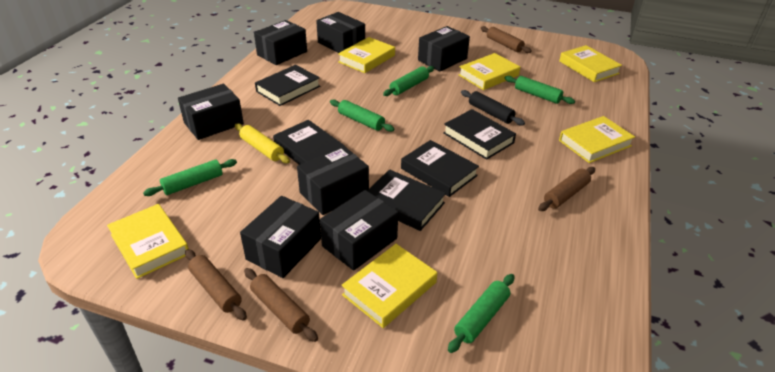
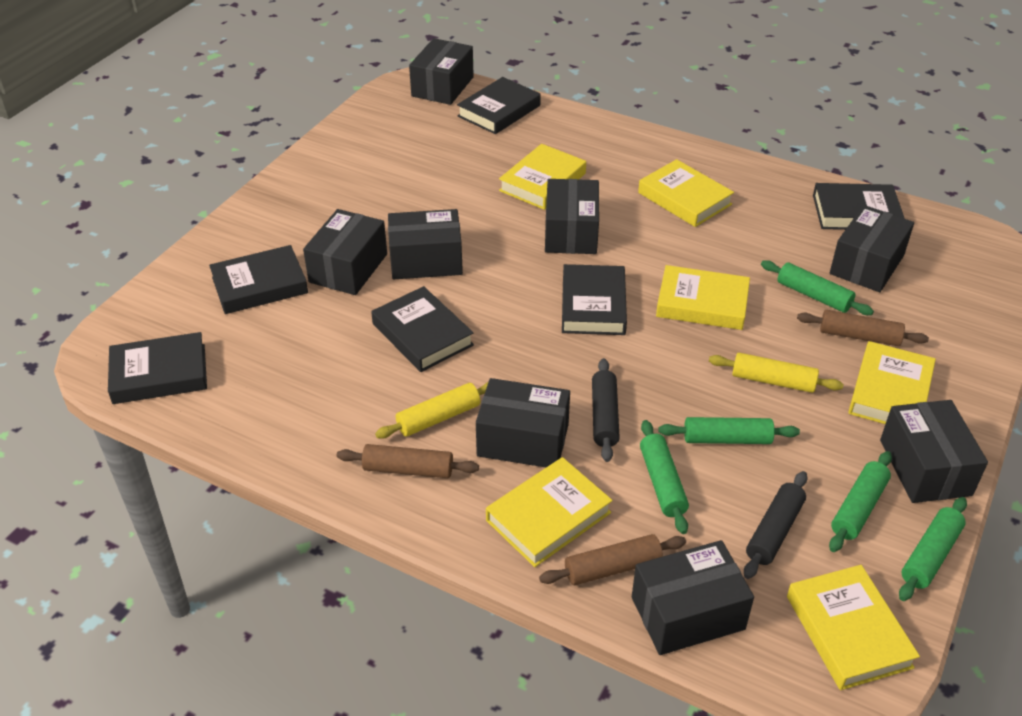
black book: 5 -> 6
black box: 7 -> 8
black rolling pin: 1 -> 2
brown rolling pin: 4 -> 3
yellow rolling pin: 1 -> 2

